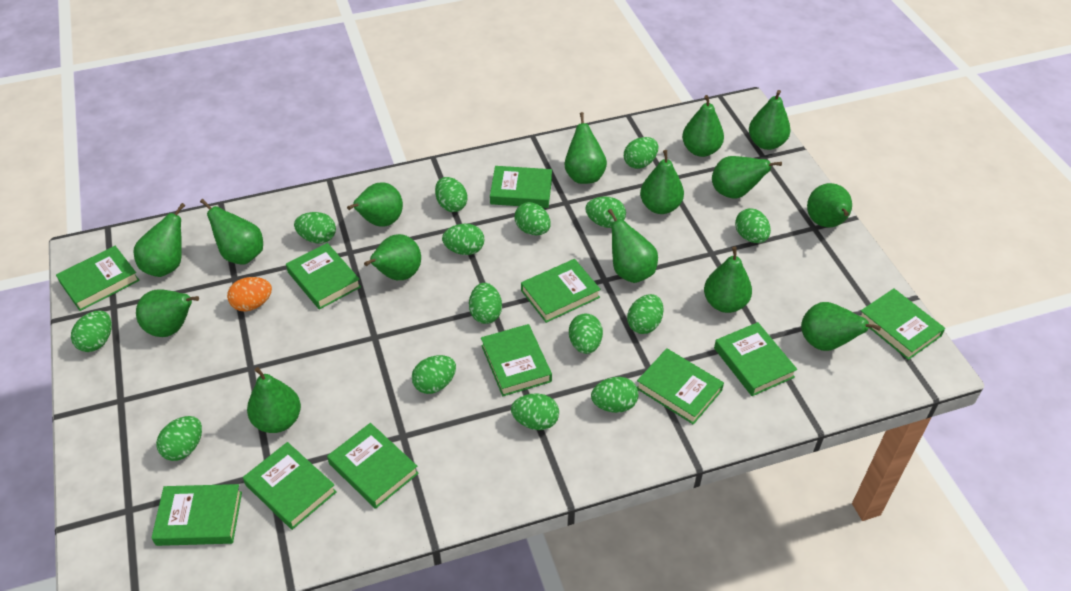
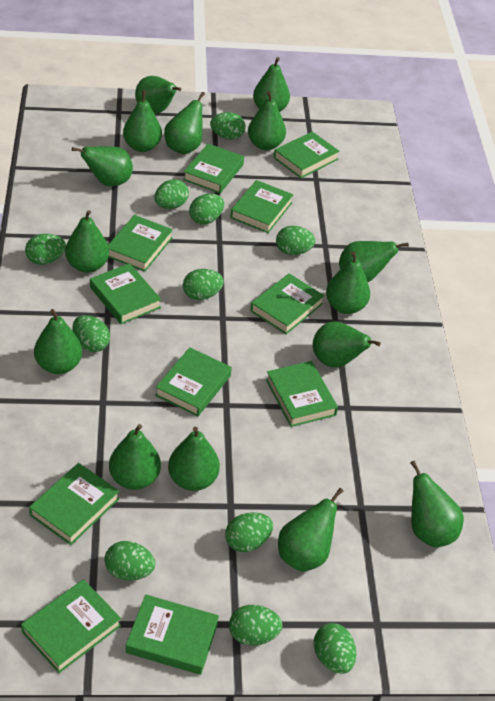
green egg: 15 -> 11
orange egg: 1 -> 0

